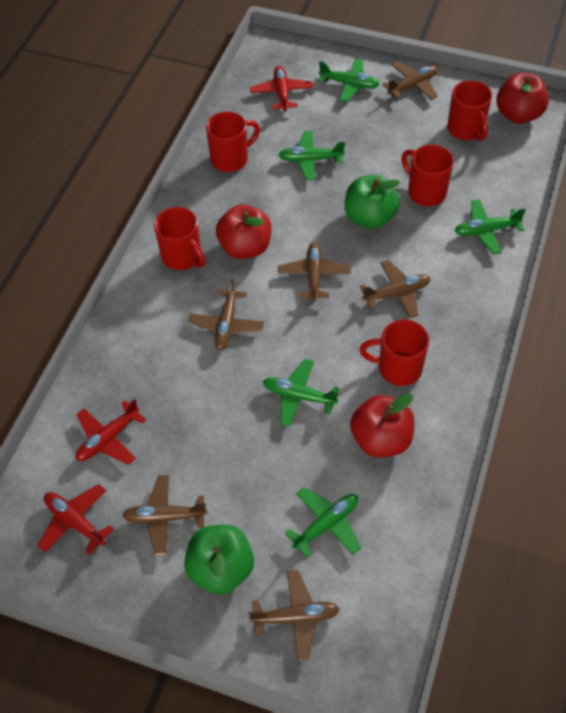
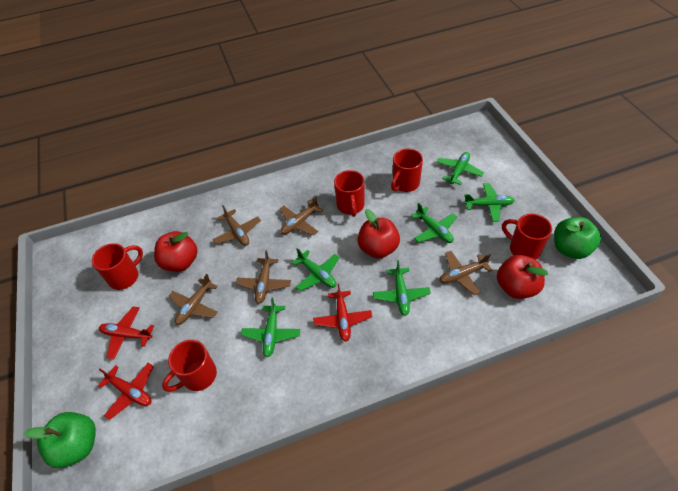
brown plane: 6 -> 5
green plane: 5 -> 6

